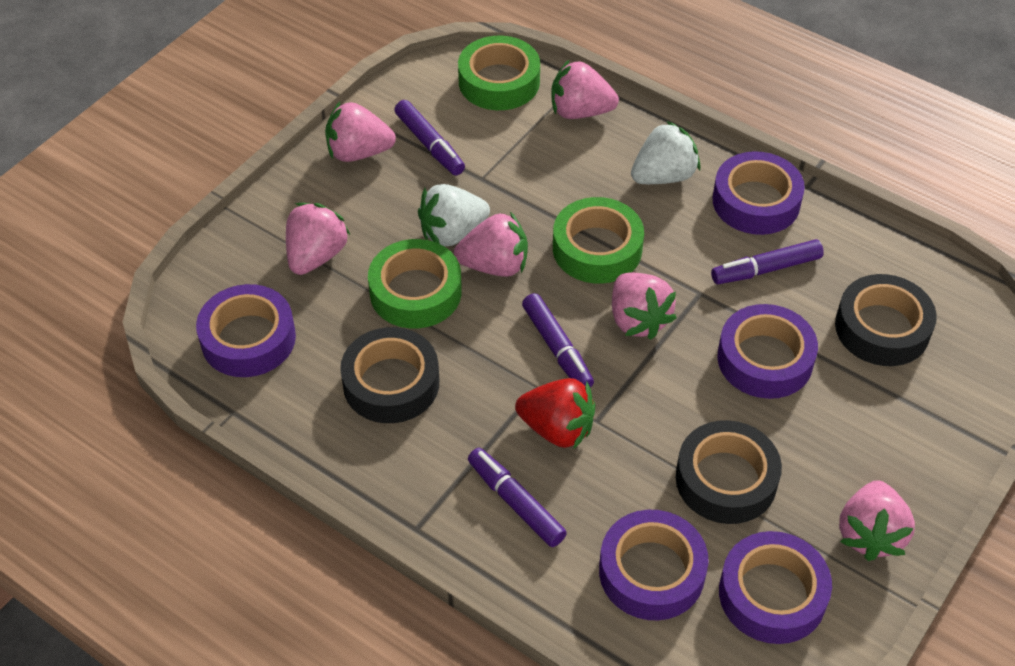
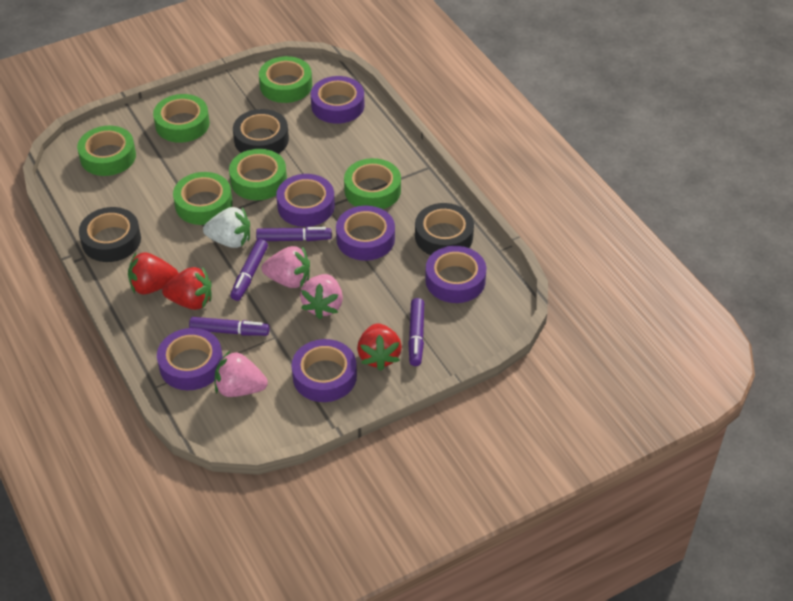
green tape: 3 -> 6
pink strawberry: 6 -> 3
purple tape: 5 -> 6
red strawberry: 1 -> 3
white strawberry: 2 -> 1

